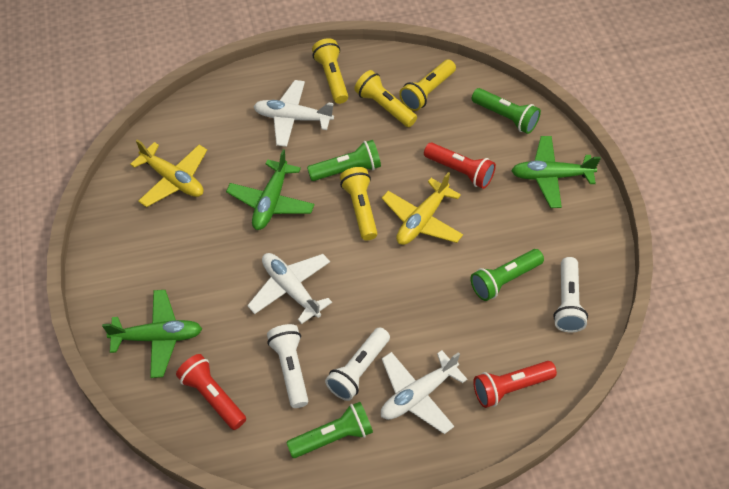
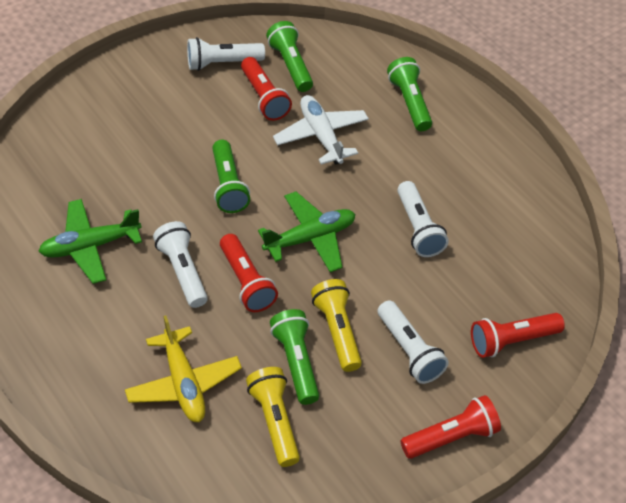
green plane: 3 -> 2
red flashlight: 3 -> 4
white flashlight: 3 -> 4
white plane: 3 -> 1
yellow flashlight: 4 -> 2
yellow plane: 2 -> 1

